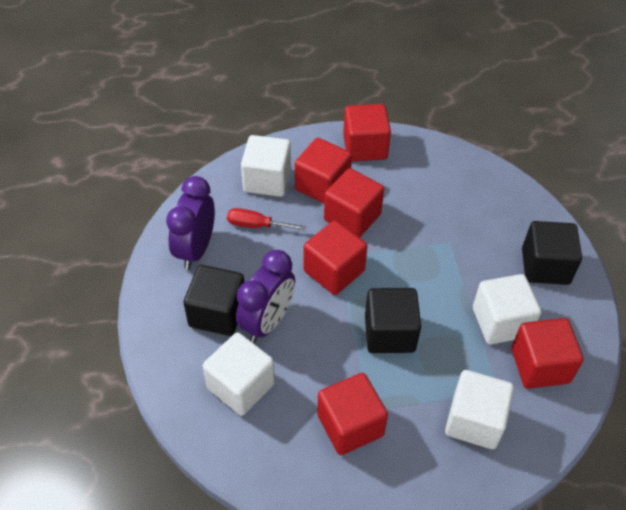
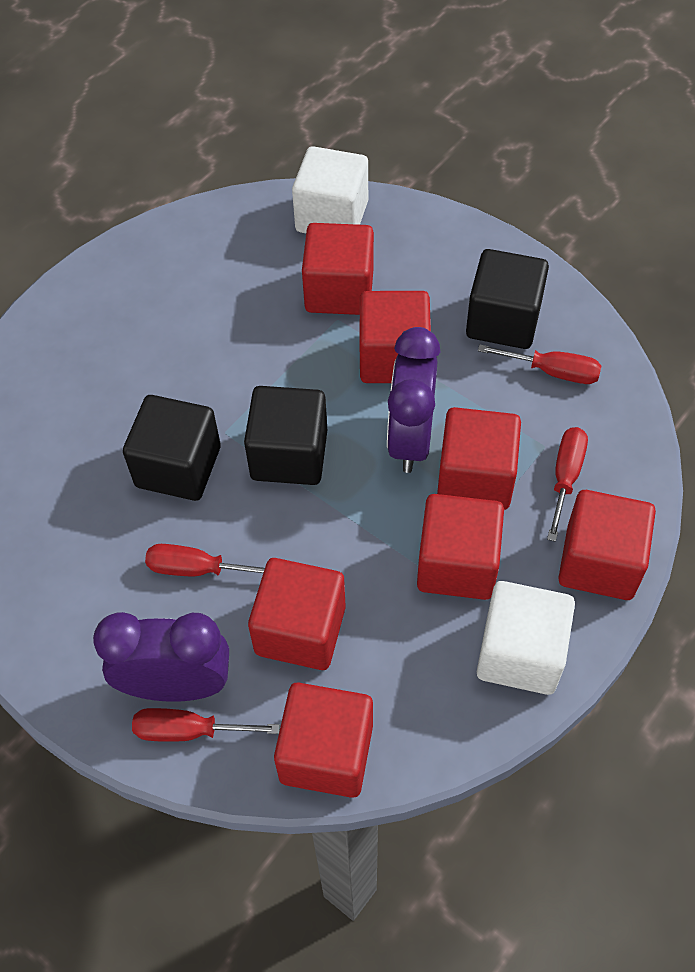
red cube: 6 -> 7
red screwdriver: 1 -> 4
white cube: 4 -> 2

